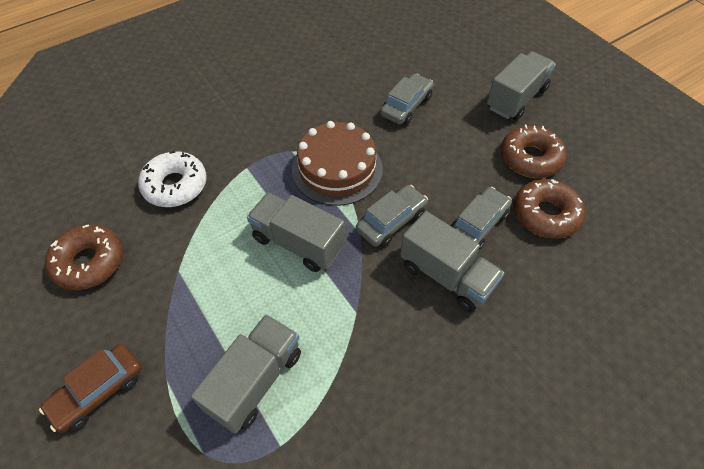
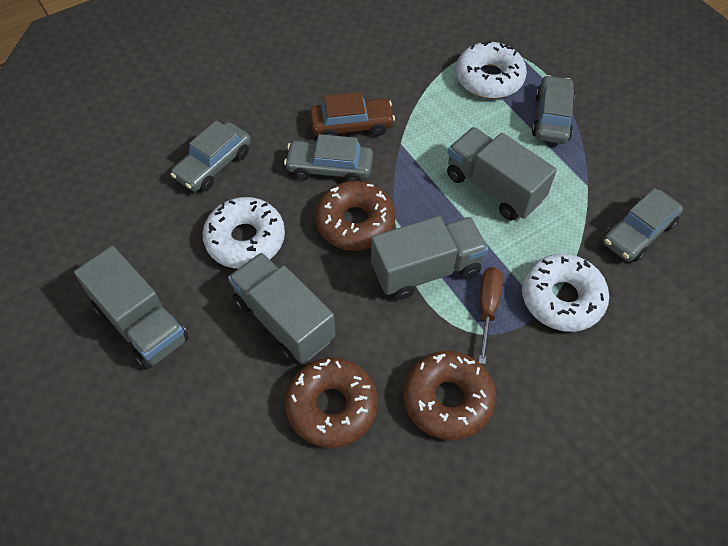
brown cake: 1 -> 0
brown screwdriver: 0 -> 1
grey car: 3 -> 4
white donut: 1 -> 3

